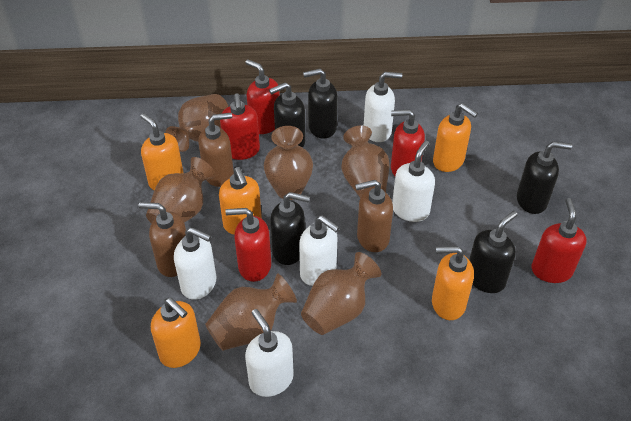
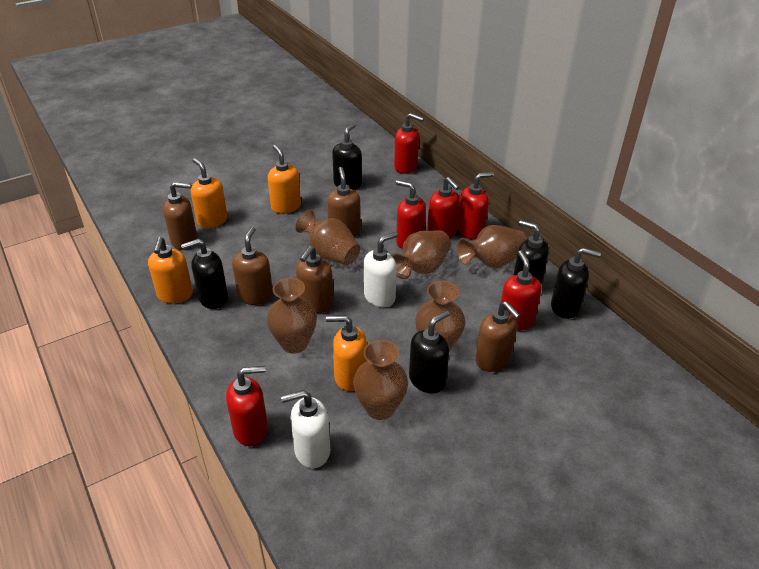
brown soap dispenser: 3 -> 5
orange soap dispenser: 5 -> 4
red soap dispenser: 5 -> 6
white soap dispenser: 5 -> 2

